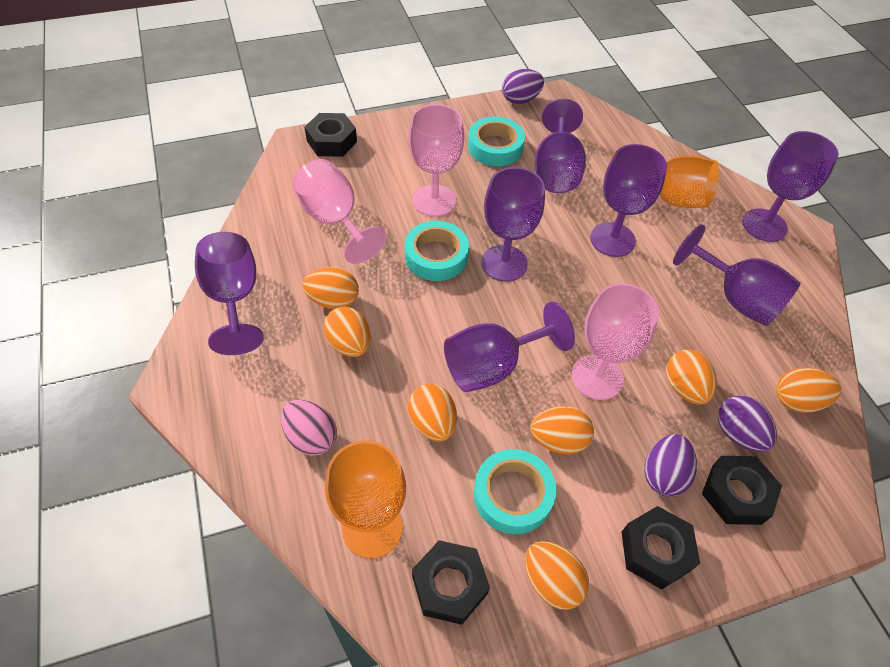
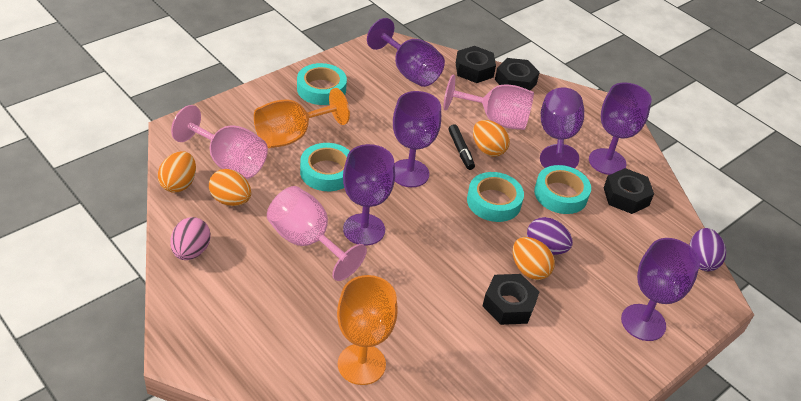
black marker: 0 -> 1
orange egg: 7 -> 4
purple egg: 3 -> 2
purple goblet: 7 -> 6
turquoise tape: 3 -> 4

